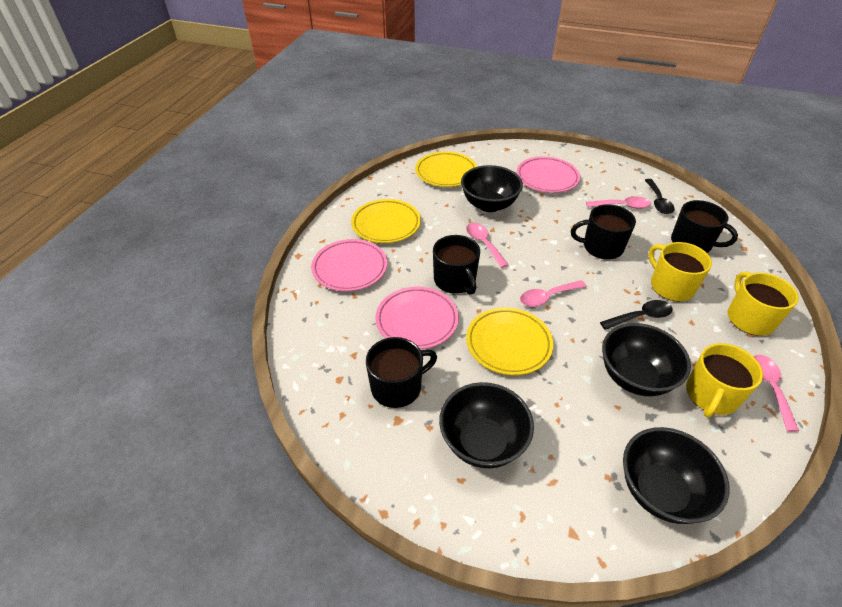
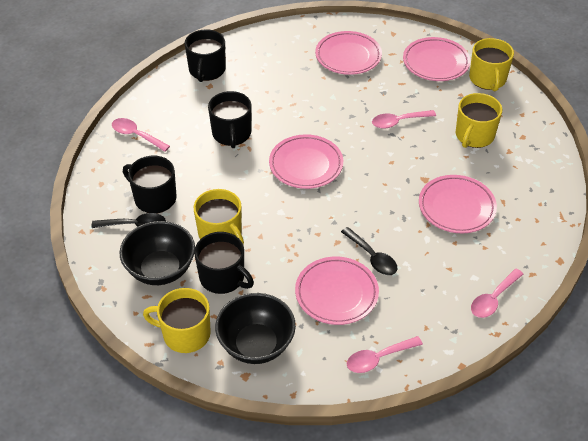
black bowl: 4 -> 2
pink plate: 3 -> 5
yellow mug: 3 -> 4
yellow plate: 3 -> 0

